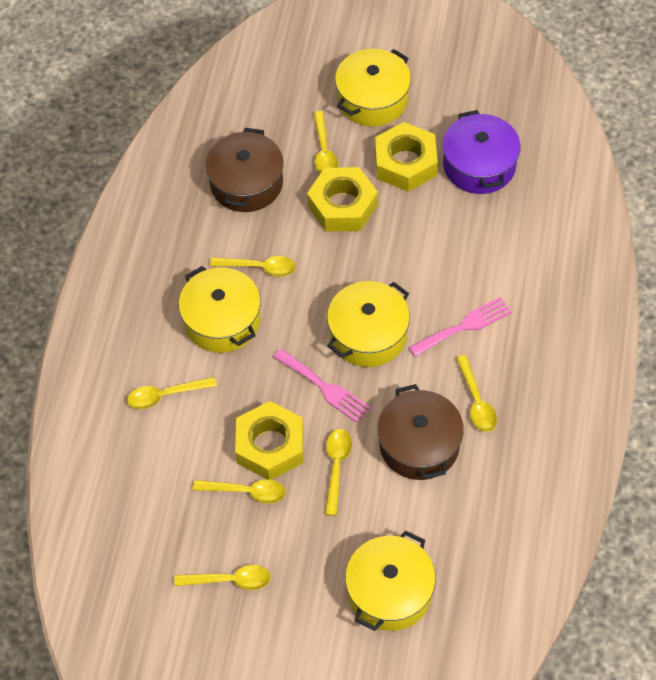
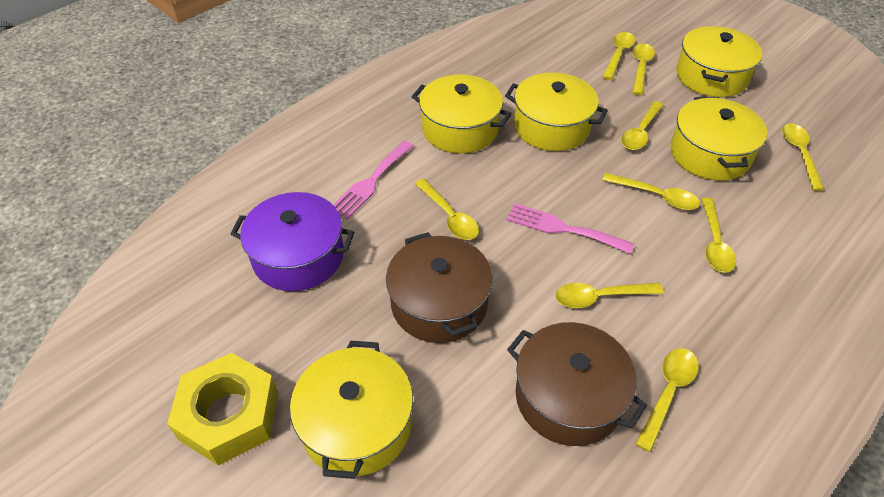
yellow nut: 3 -> 1
yellow pot: 4 -> 5
yellow spoon: 7 -> 9

